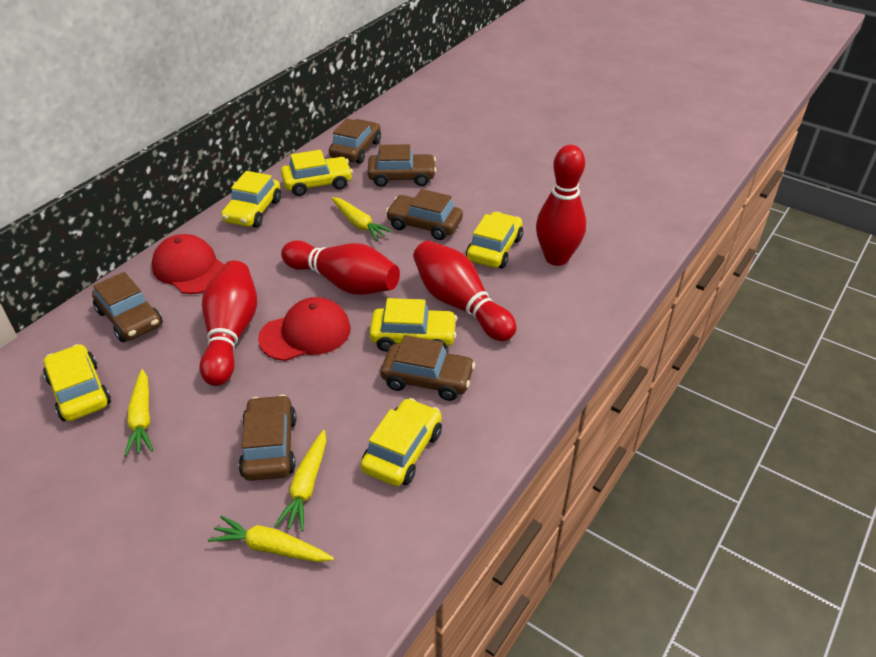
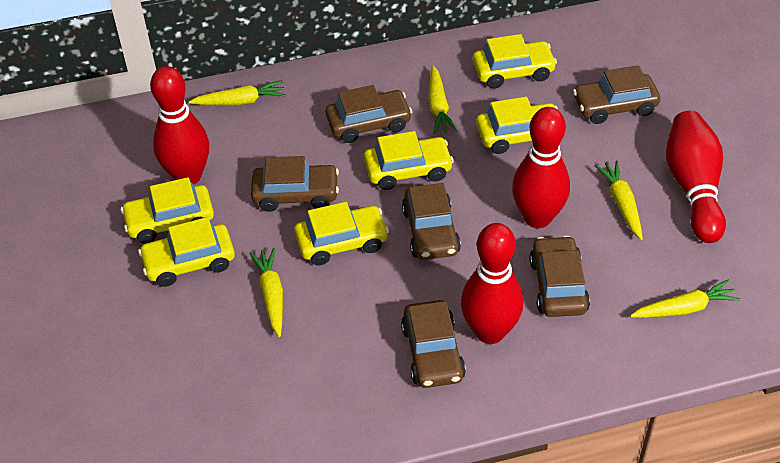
red cap: 2 -> 0
yellow carrot: 4 -> 5

